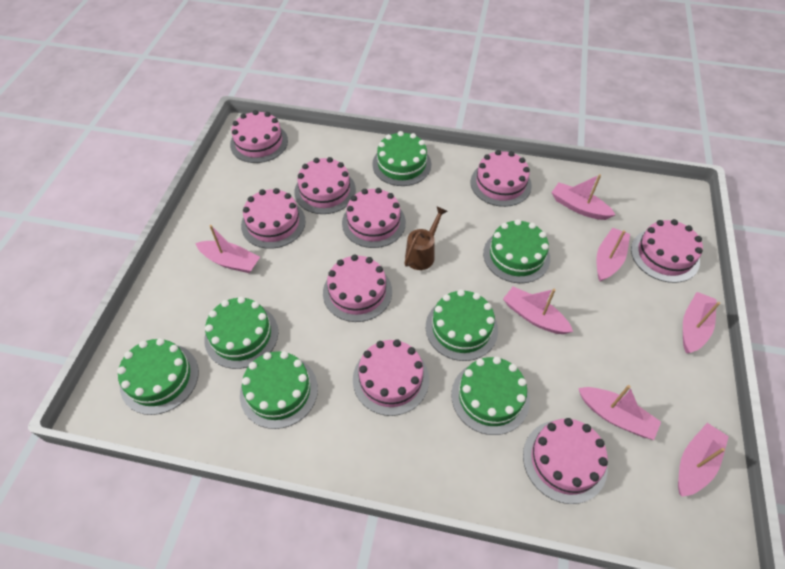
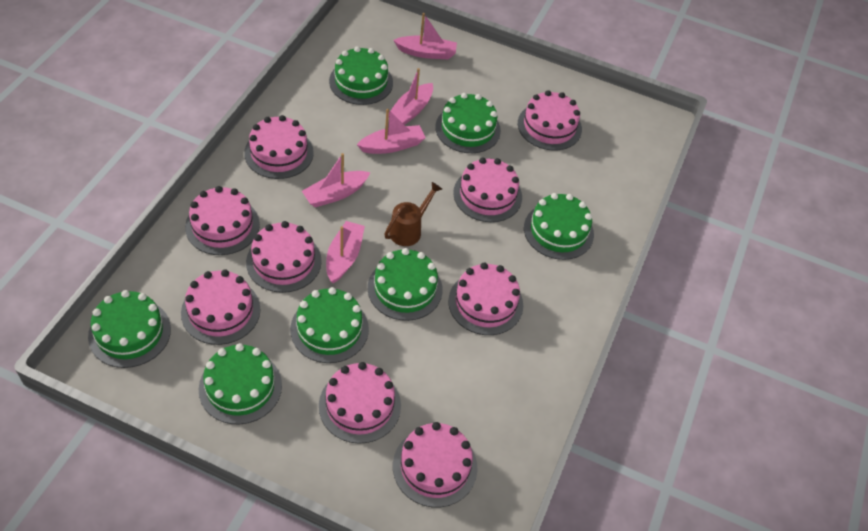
pink boat: 7 -> 5

